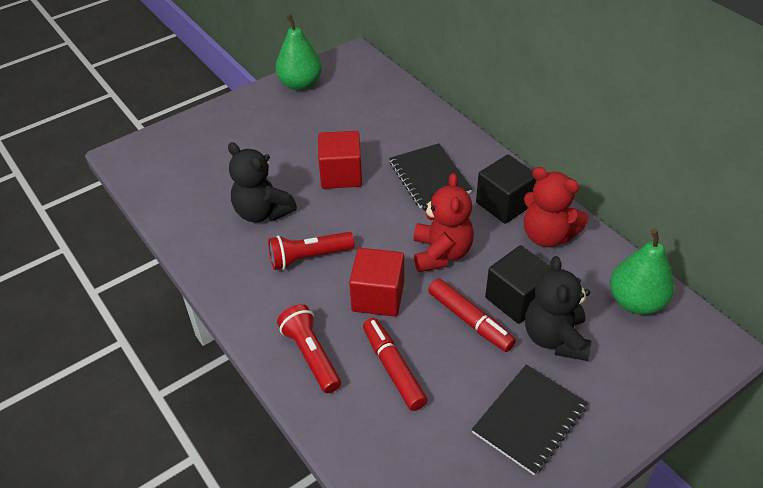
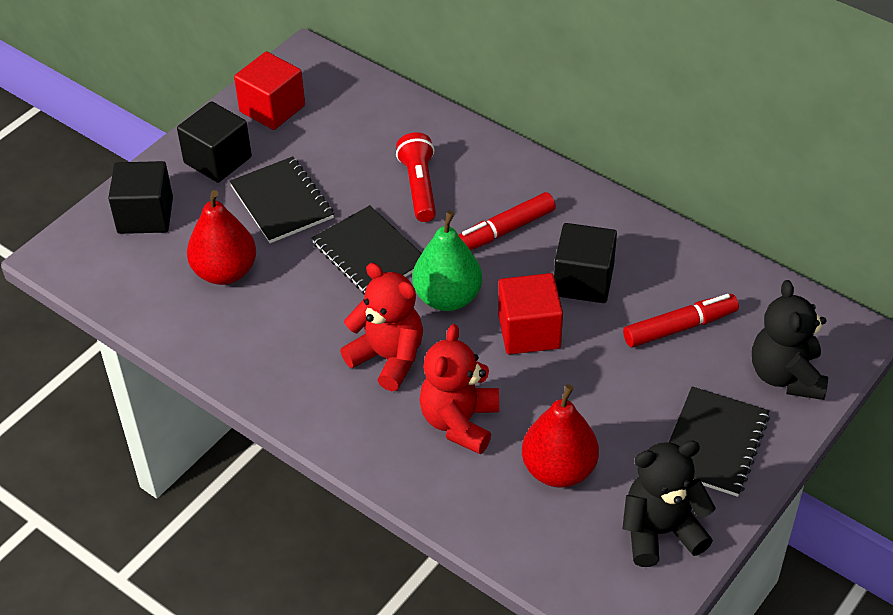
black cube: 2 -> 3
black notebook: 2 -> 3
green pear: 2 -> 1
red flashlight: 2 -> 1
red pear: 0 -> 2

